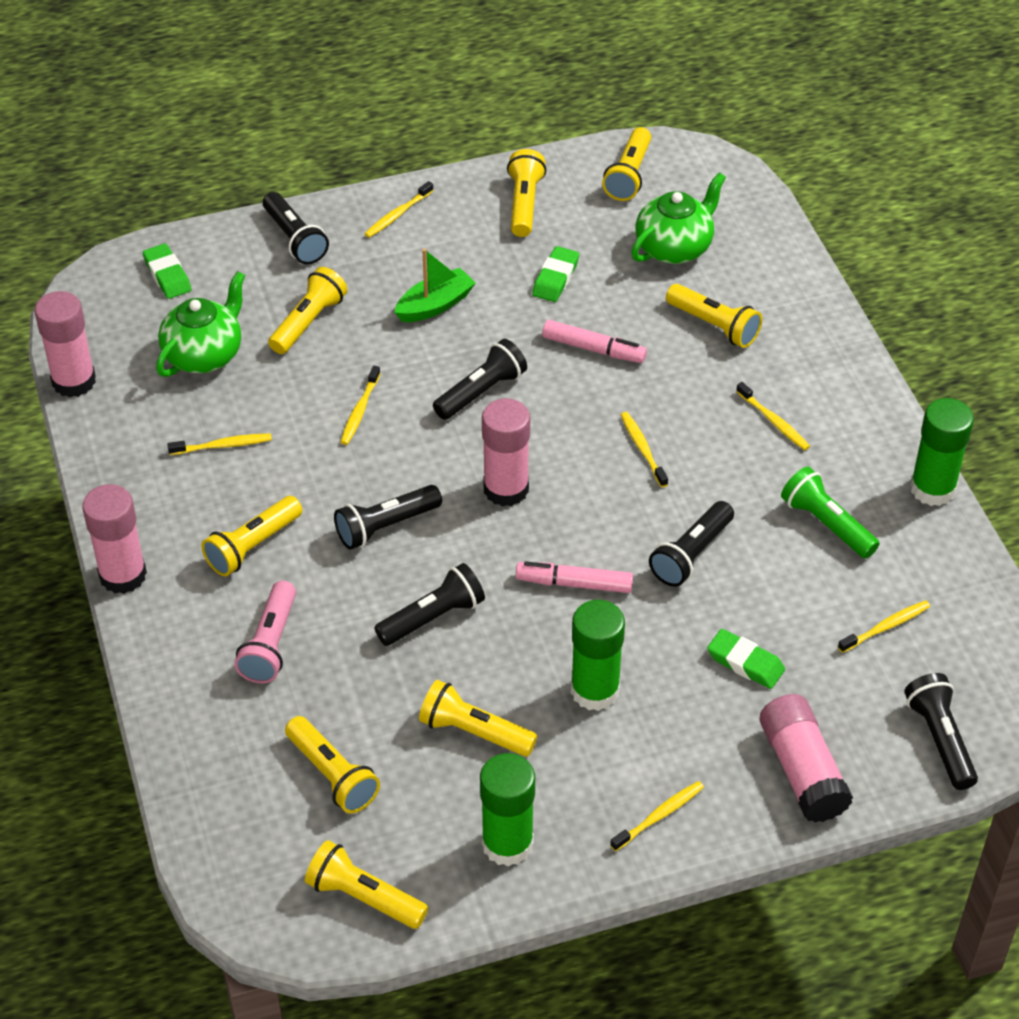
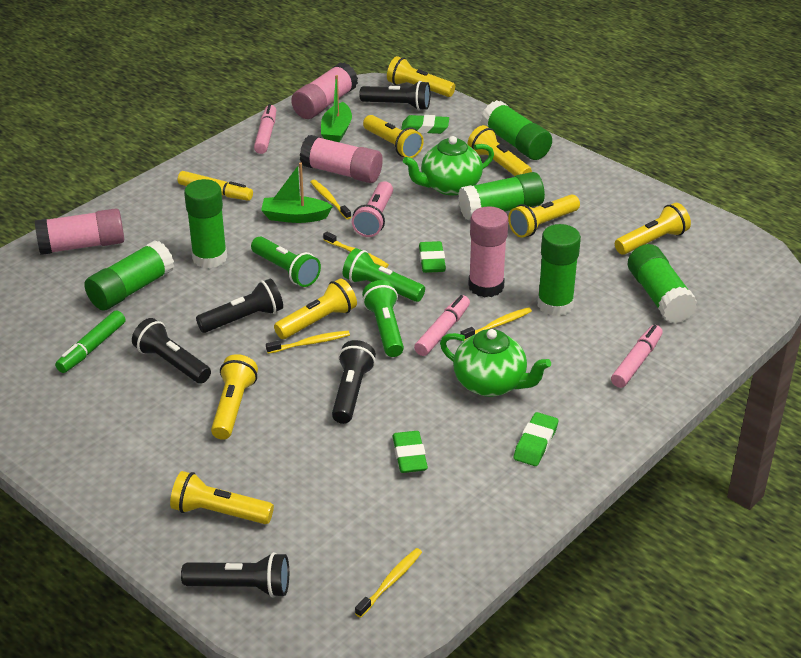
black flashlight: 6 -> 5
green boat: 1 -> 2
green eraser: 3 -> 4
green flashlight: 1 -> 3
green glue stick: 3 -> 6
green marker: 0 -> 1
pink marker: 2 -> 3
yellow marker: 0 -> 1
yellow toothbrush: 7 -> 5

